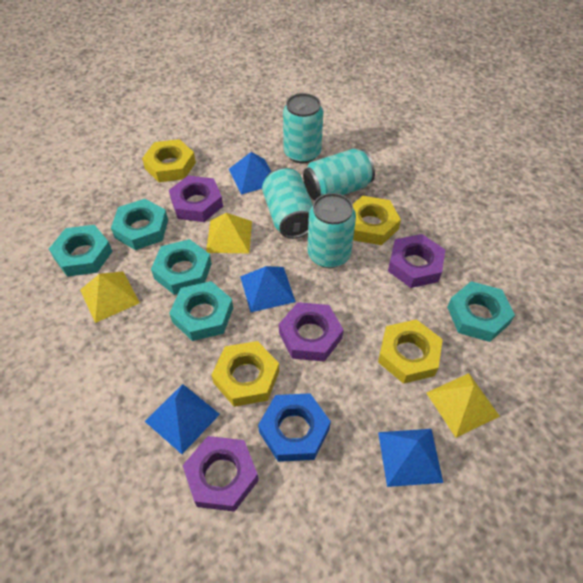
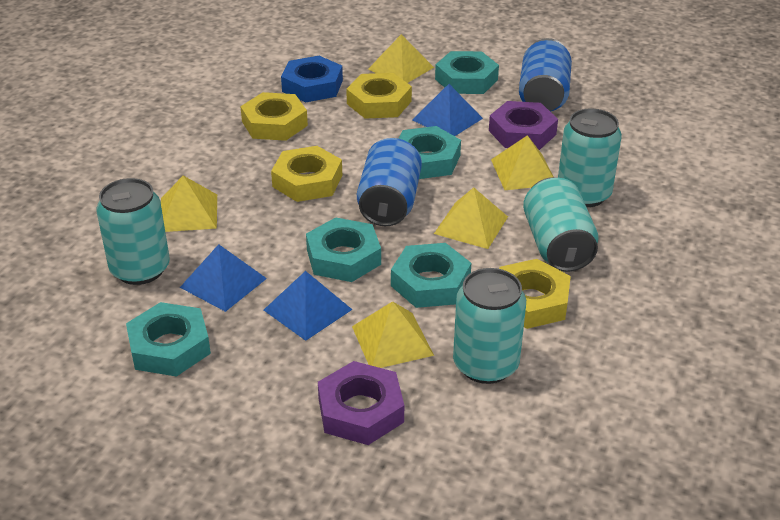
blue can: 0 -> 2
blue pyramid: 4 -> 3
purple nut: 4 -> 2
yellow pyramid: 3 -> 5

